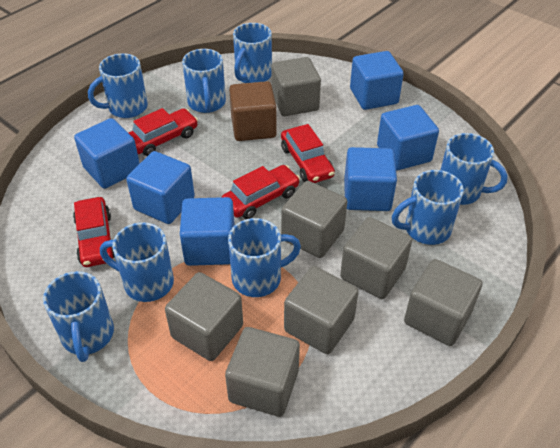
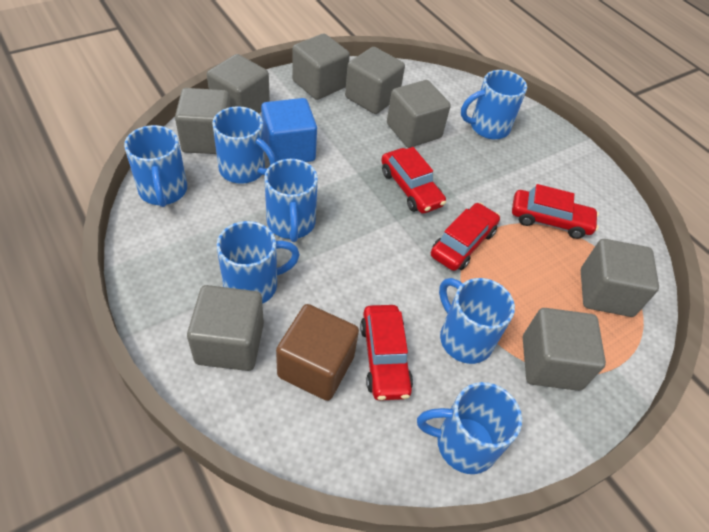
blue cube: 6 -> 1
blue mug: 8 -> 7
grey cube: 7 -> 8

